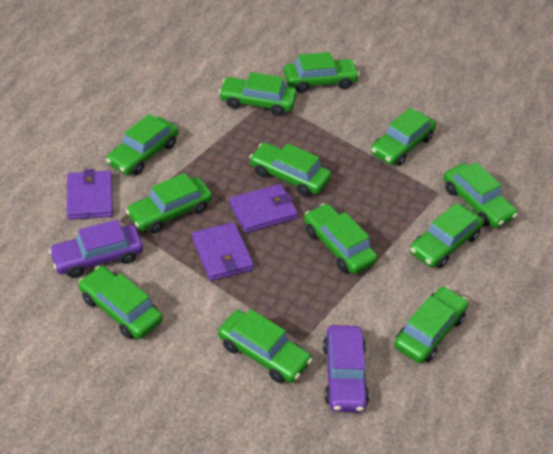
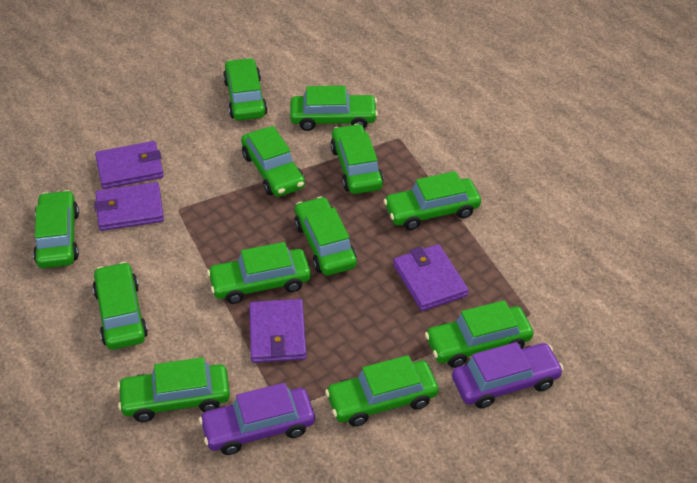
purple wallet: 3 -> 4

